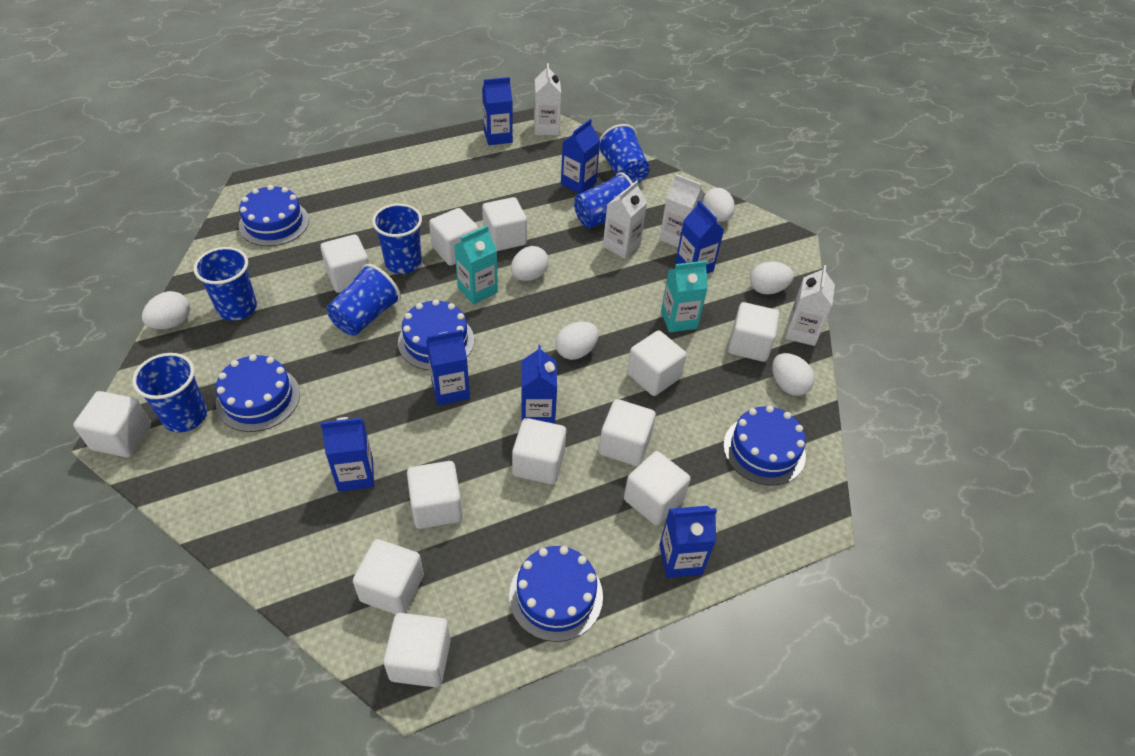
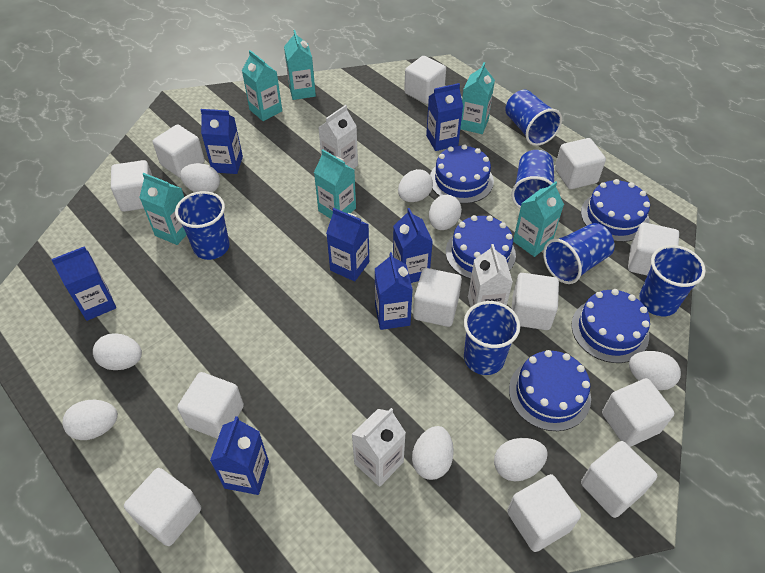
turquoise carton: 2 -> 6
white carton: 4 -> 3
white egg: 6 -> 8

